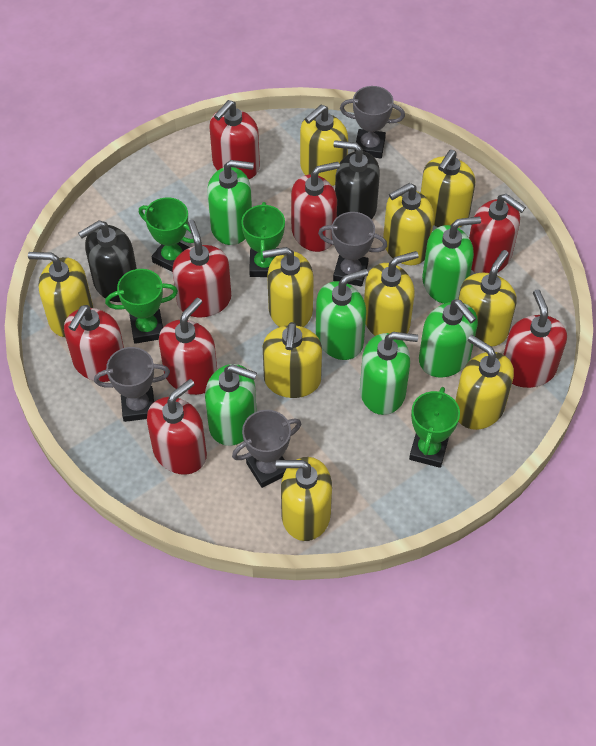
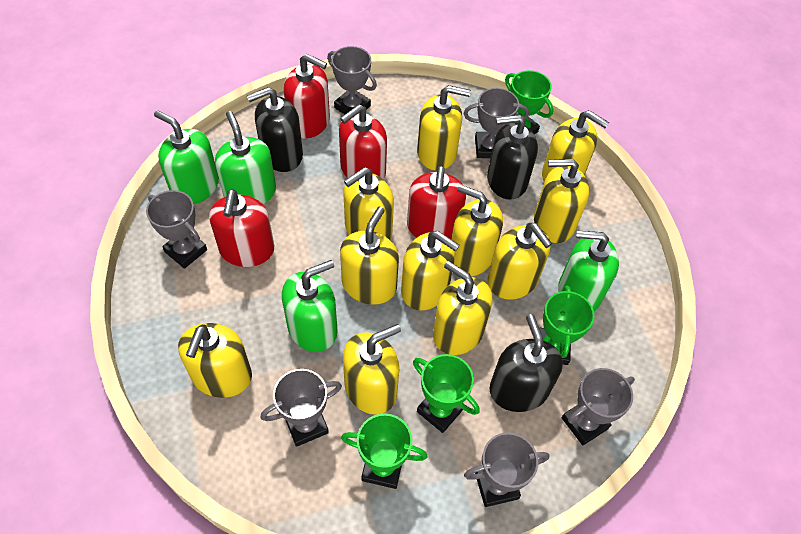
black soap dispenser: 2 -> 3
green soap dispenser: 6 -> 4
grey trophy: 4 -> 6
red soap dispenser: 8 -> 4
yellow soap dispenser: 10 -> 11

